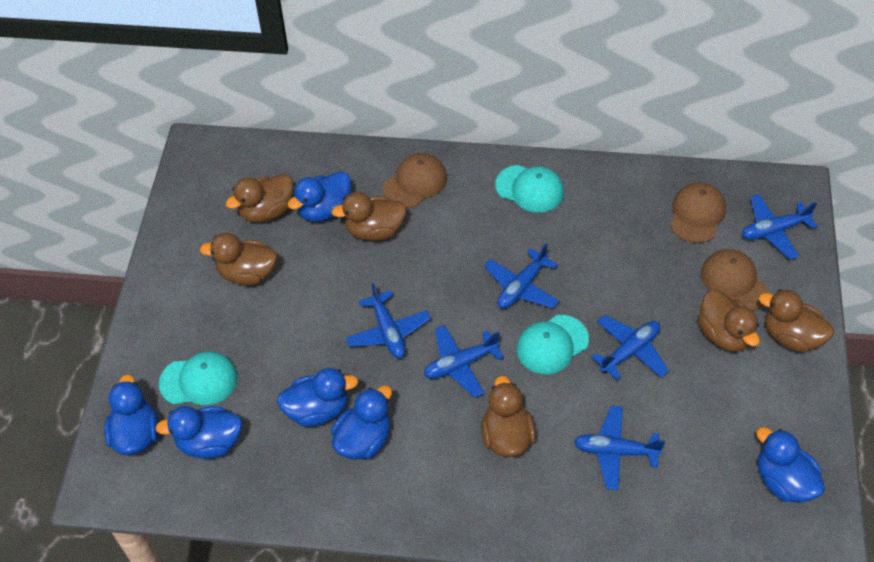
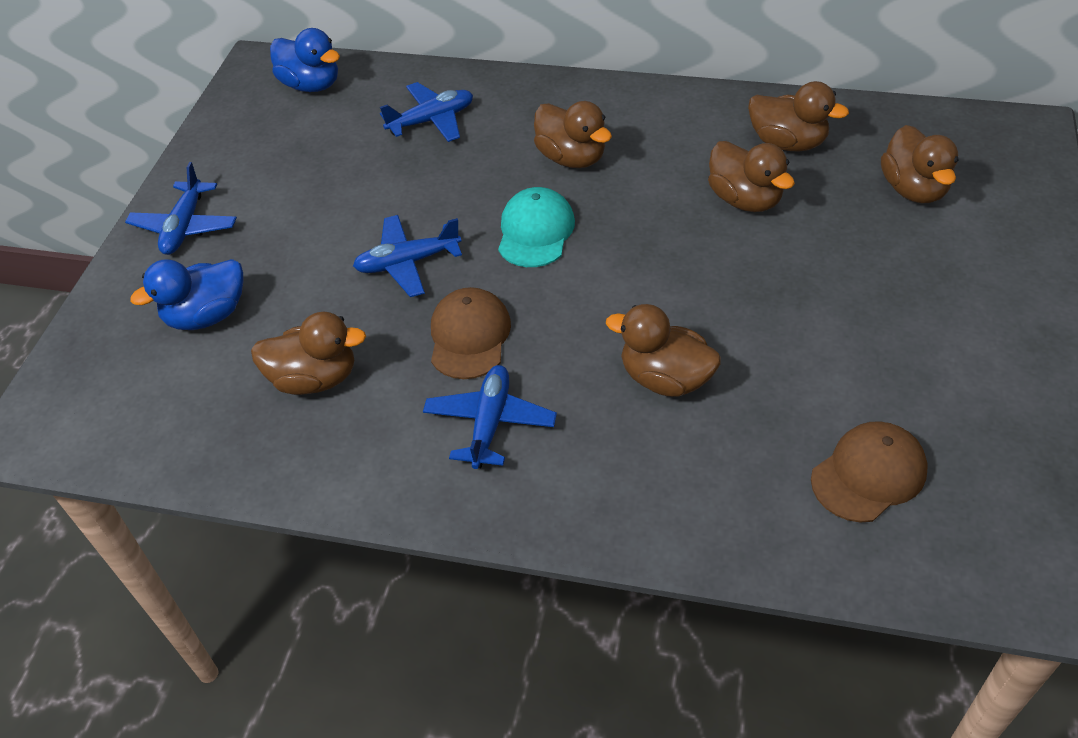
blue duck: 6 -> 2
blue plane: 6 -> 4
brown cap: 3 -> 2
turquoise cap: 3 -> 1

